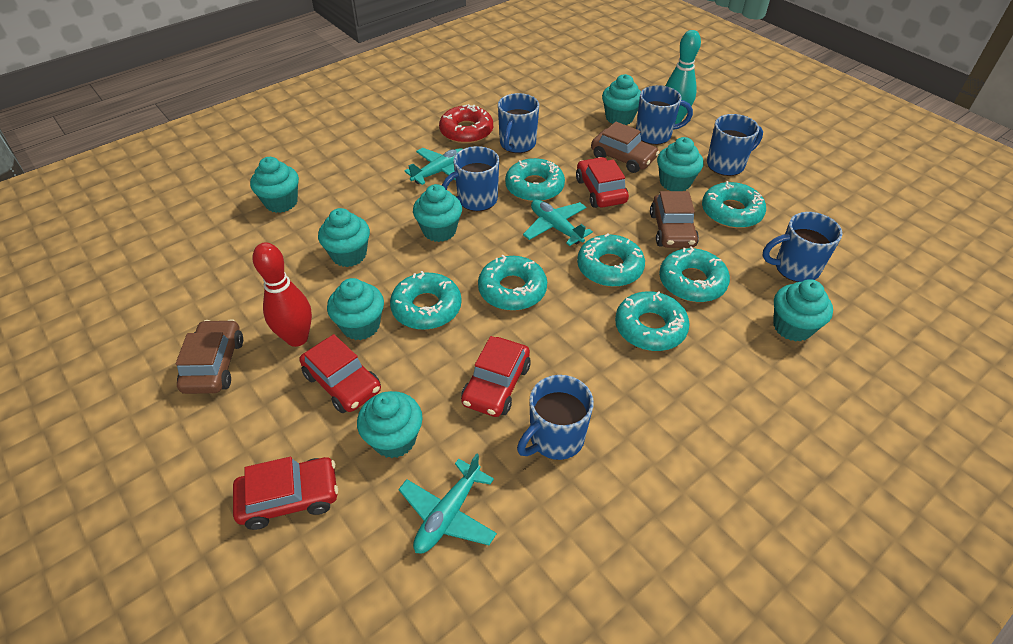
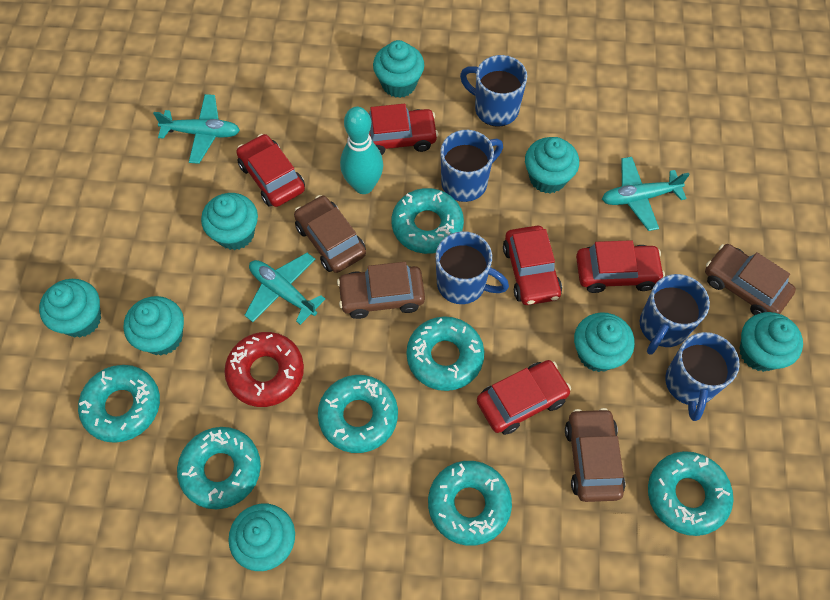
blue mug: 6 -> 5
brown car: 3 -> 4
red bowling pin: 1 -> 0
red car: 4 -> 5

